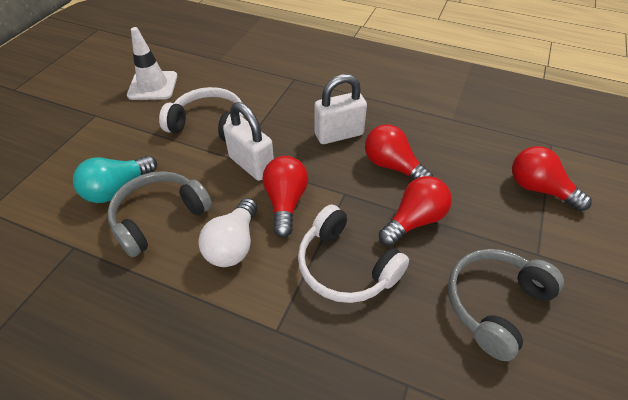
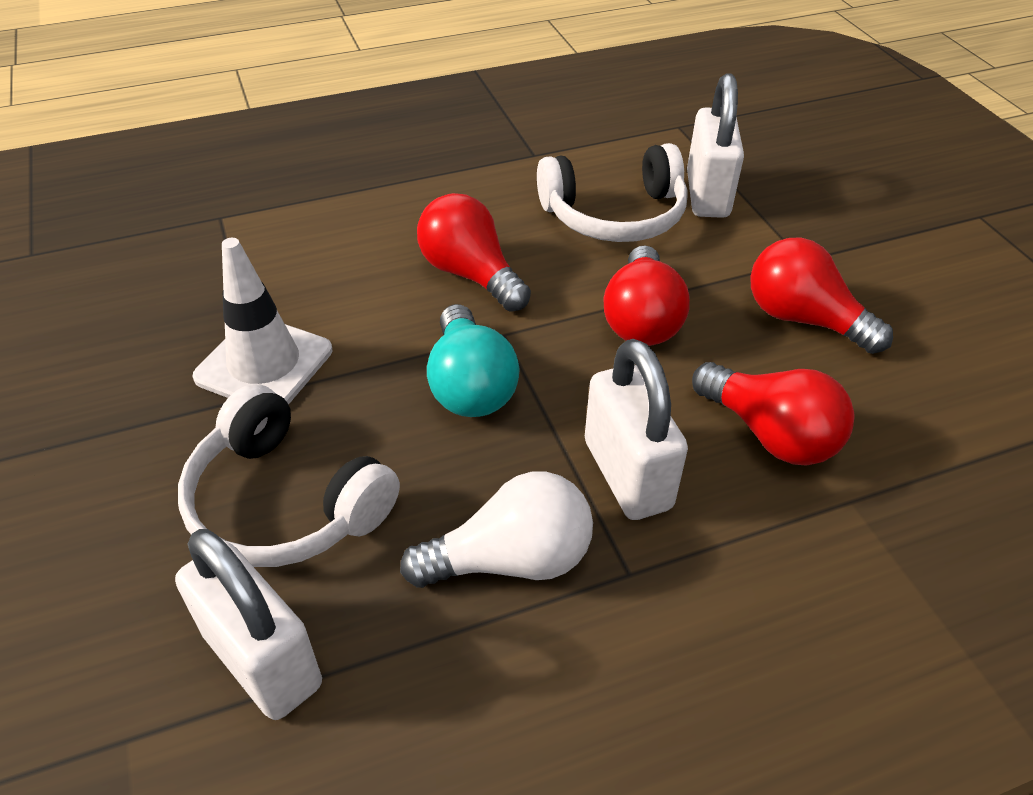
grey headphones: 2 -> 0
white padlock: 2 -> 3

